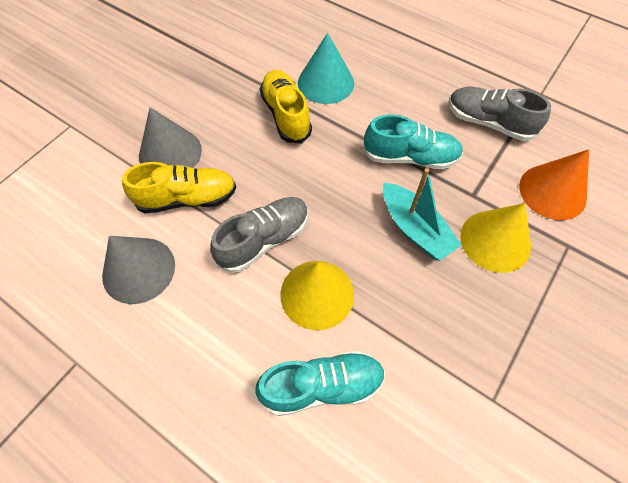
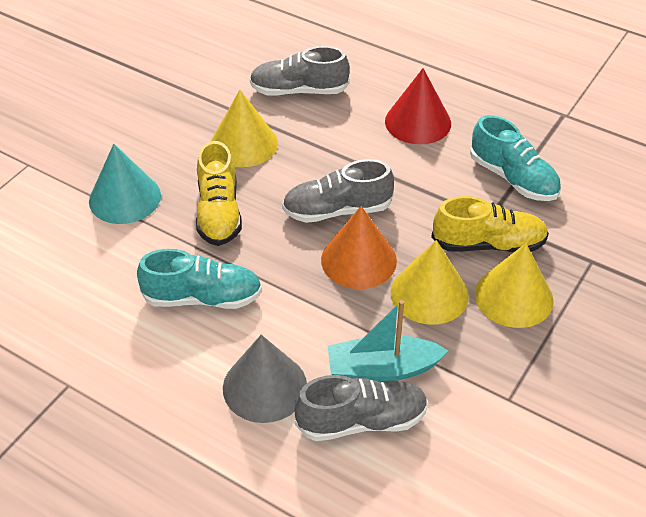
grey cone: 2 -> 1
grey shoe: 2 -> 3
red cone: 0 -> 1
yellow cone: 2 -> 3

